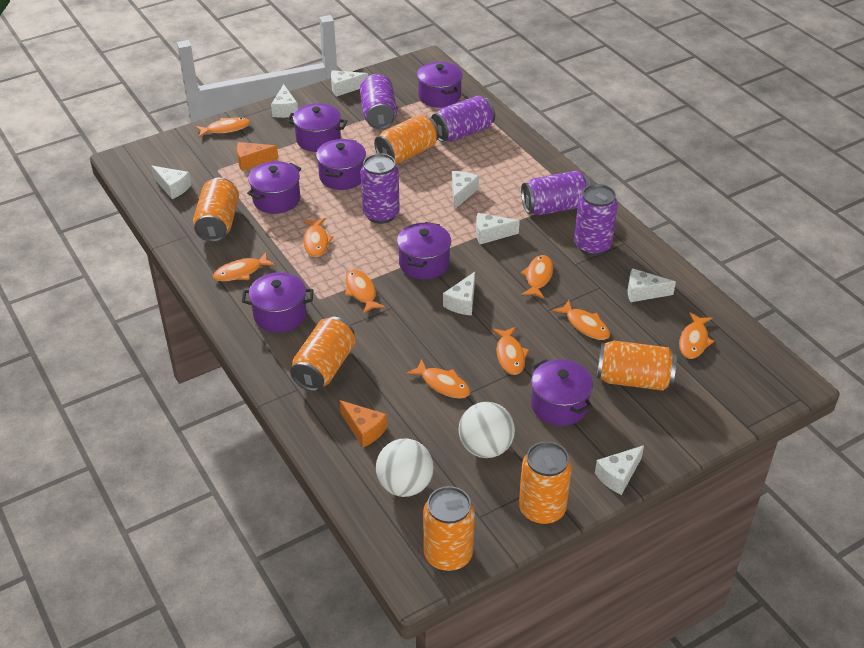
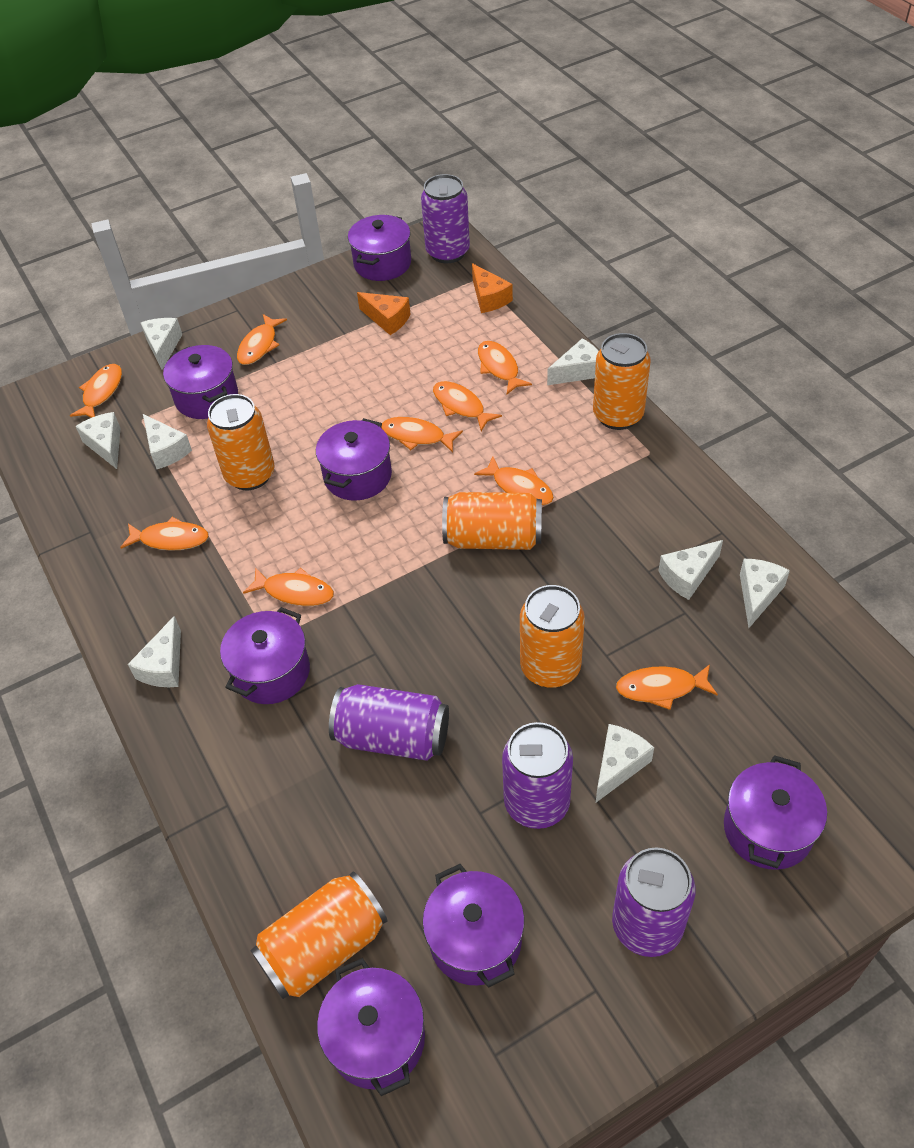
orange can: 6 -> 5
purple can: 5 -> 4
white ball: 2 -> 0

